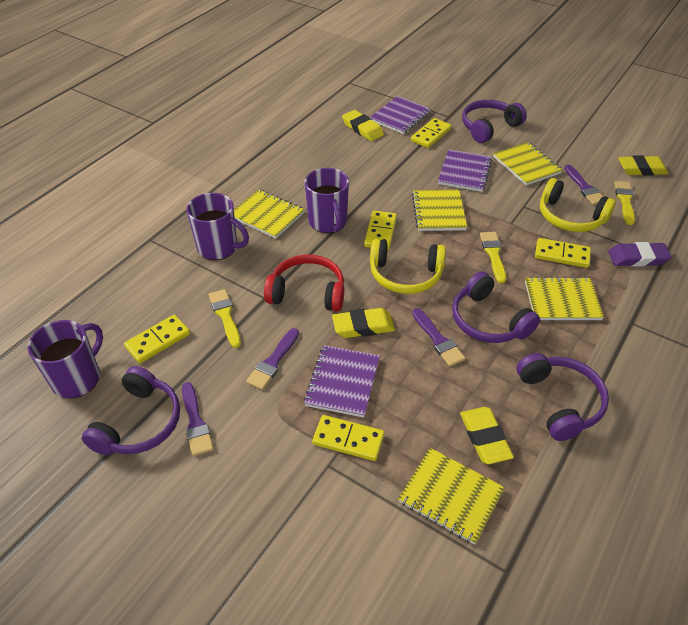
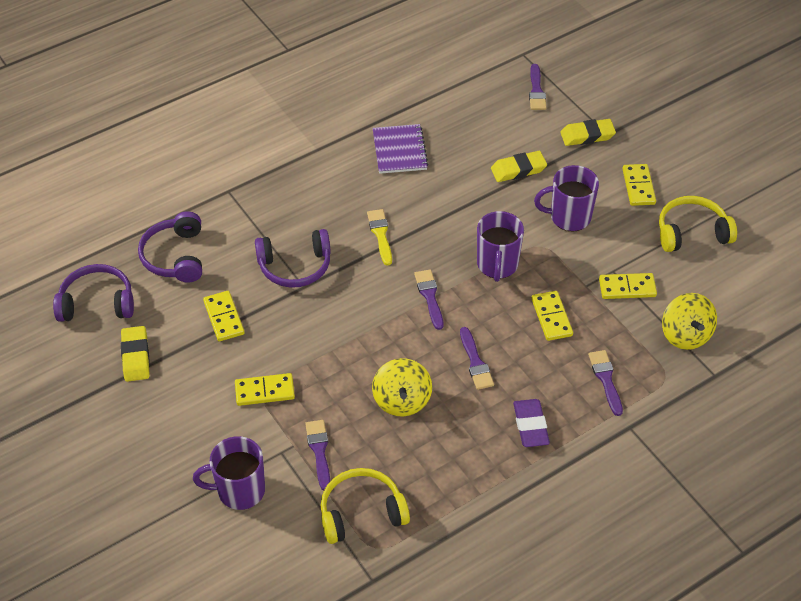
purple brush: 4 -> 5
purple headphones: 4 -> 3
purple notebook: 3 -> 1
red headphones: 1 -> 0
yellow brush: 3 -> 1
yellow eraser: 4 -> 3
yellow notebook: 5 -> 0
yellow spinning top: 0 -> 2

